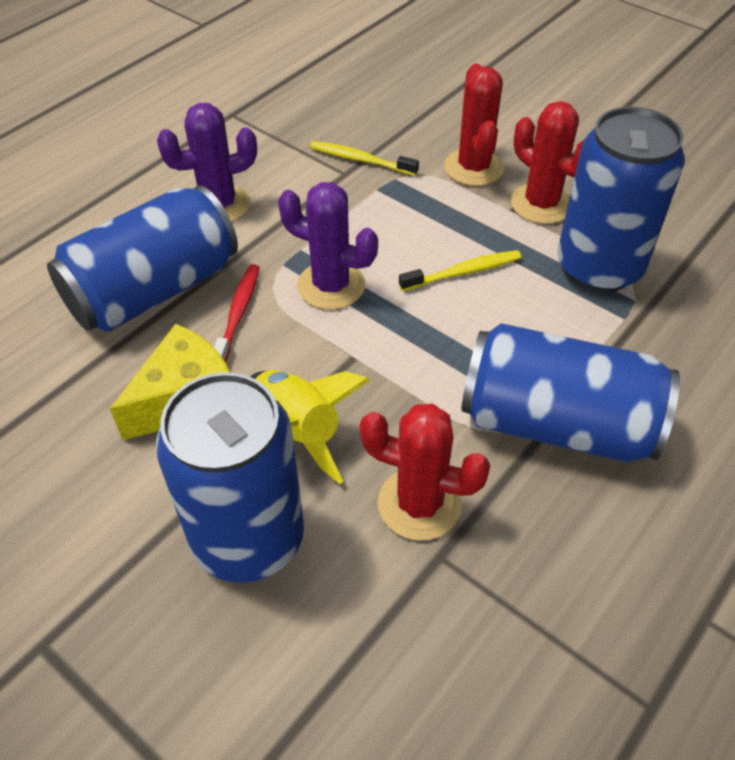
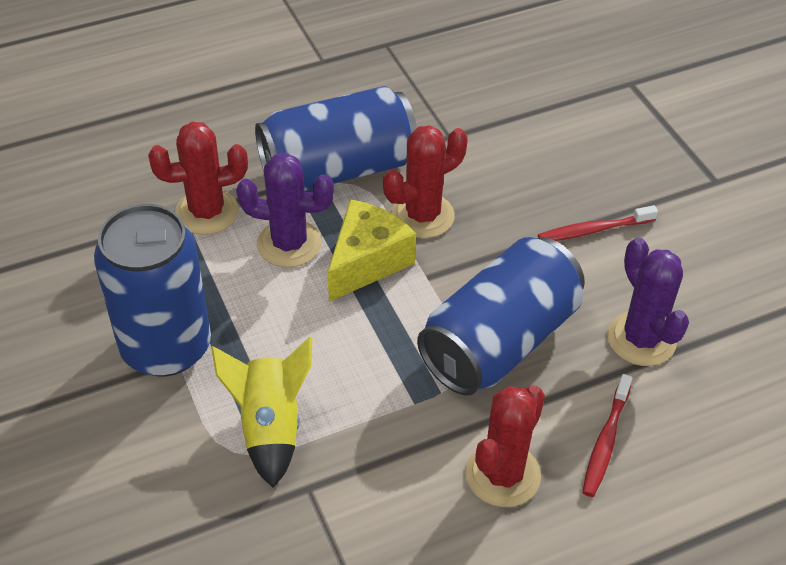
blue can: 4 -> 3
red toothbrush: 1 -> 2
yellow toothbrush: 2 -> 0

